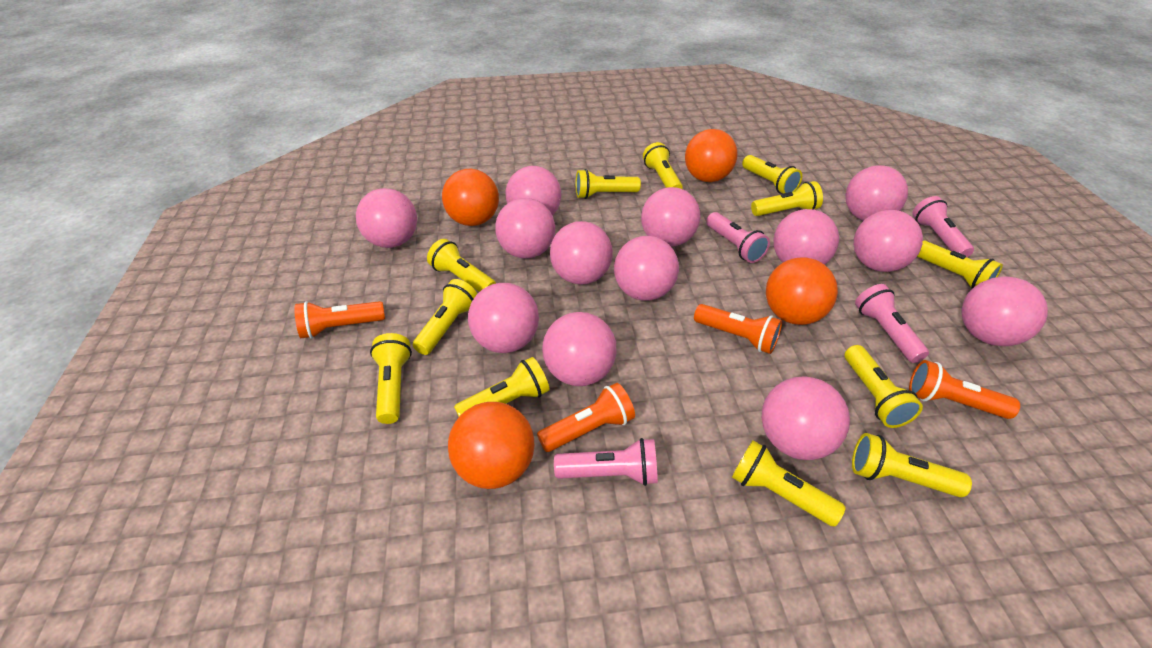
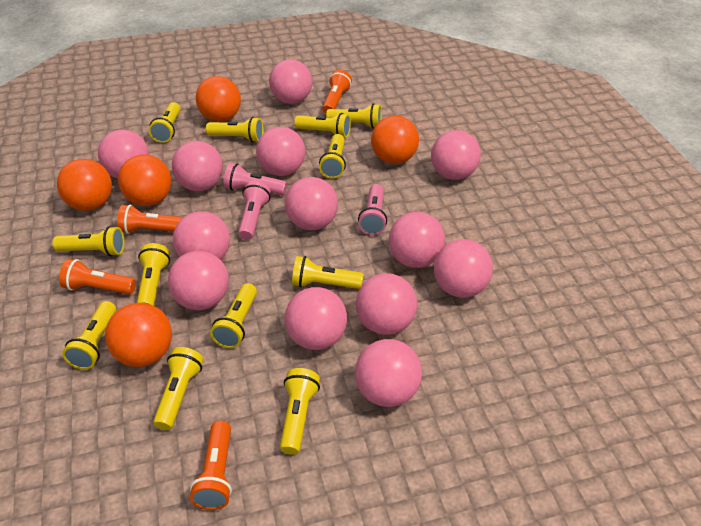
orange ball: 4 -> 5
pink flashlight: 4 -> 3

